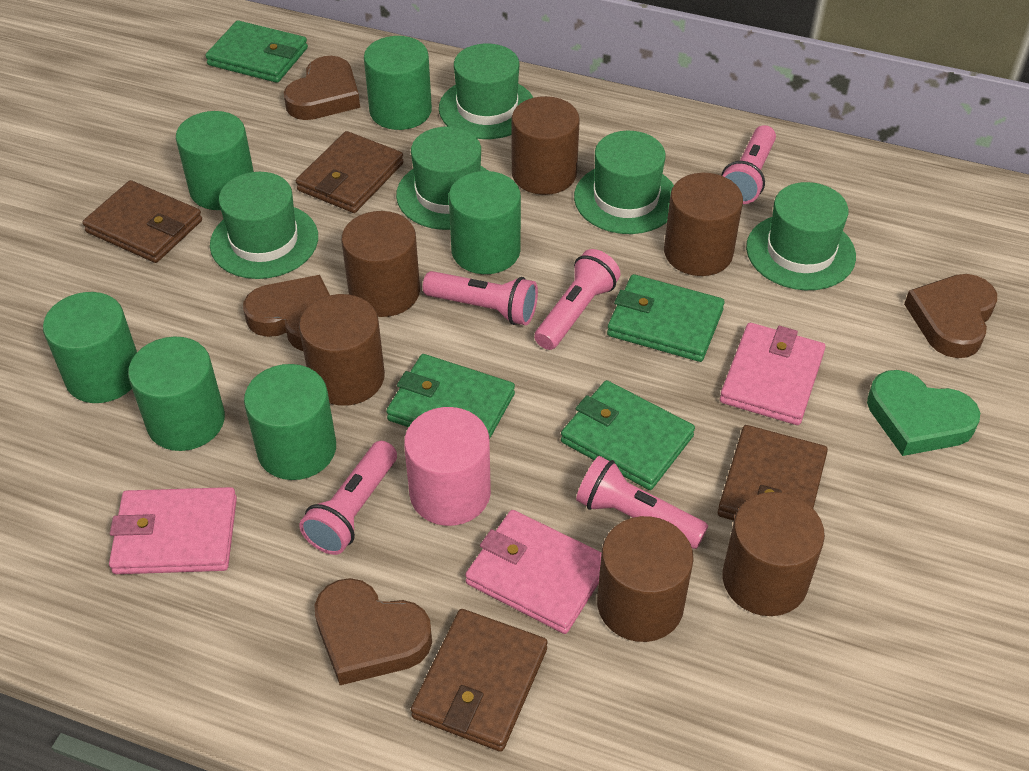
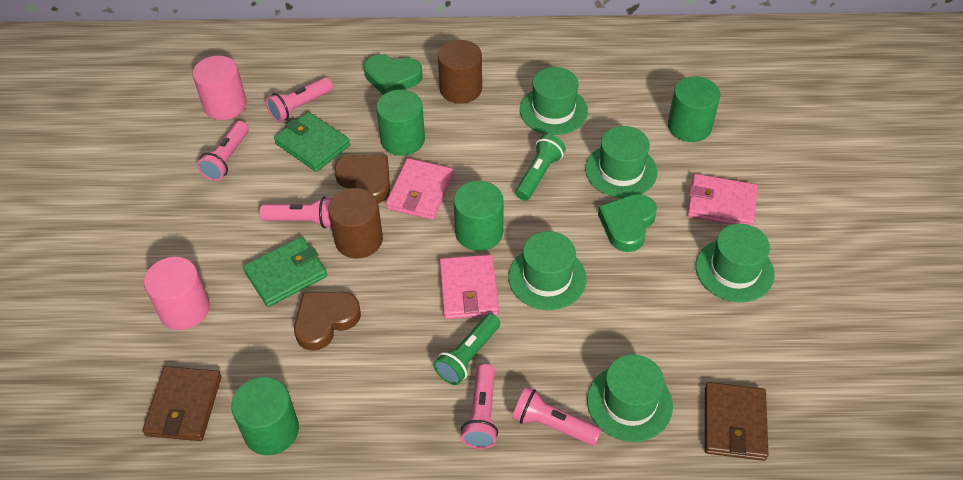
brown cylinder: 6 -> 2
brown heart: 4 -> 2
brown wallet: 4 -> 2
green cylinder: 6 -> 4
green flashlight: 0 -> 2
green heart: 1 -> 2
green wallet: 4 -> 2
pink cylinder: 1 -> 2

